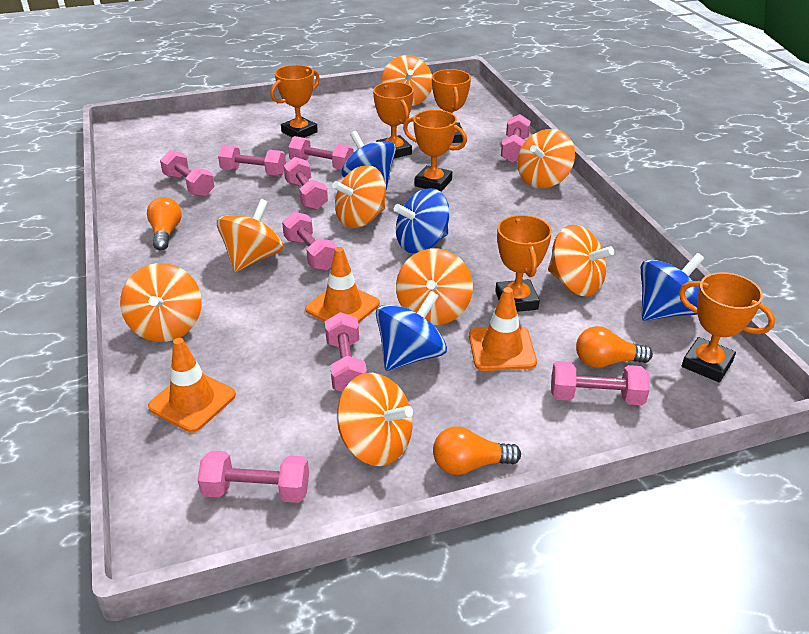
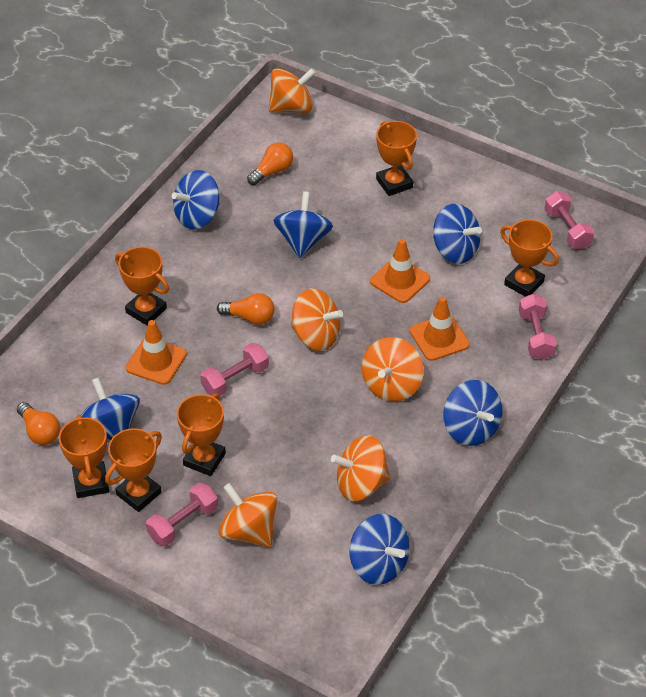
blue spinning top: 4 -> 6
orange spinning top: 8 -> 5
pink dumbbell: 9 -> 4

